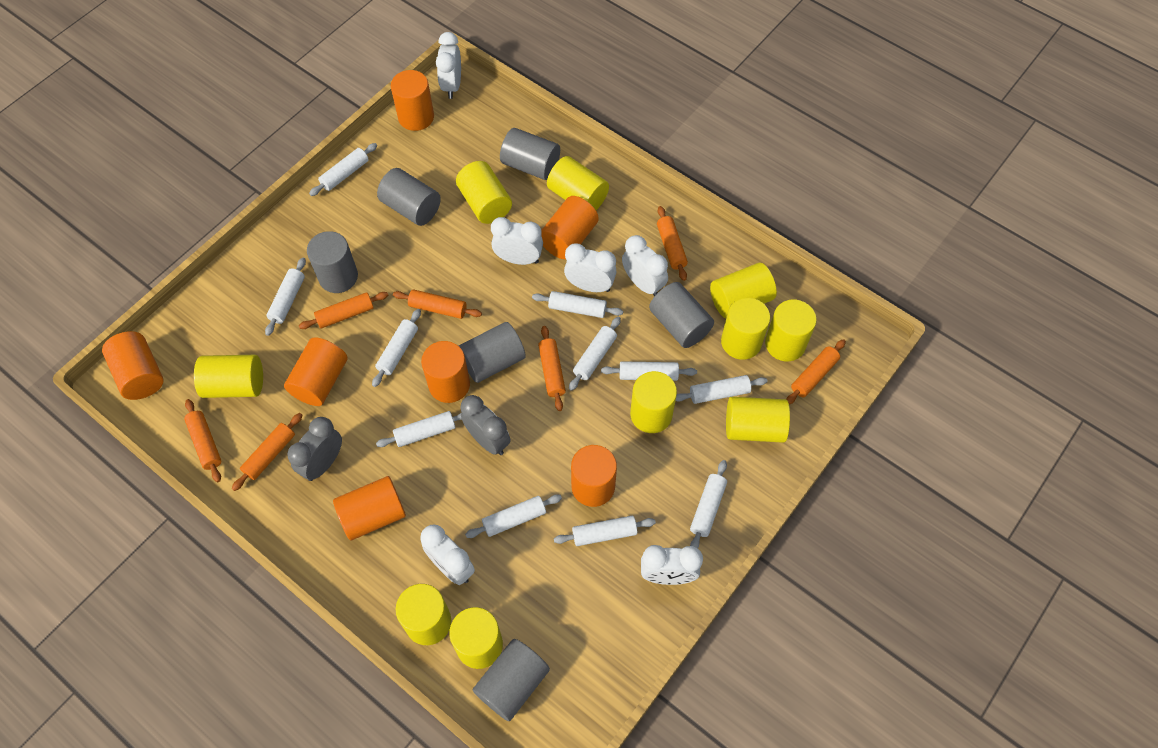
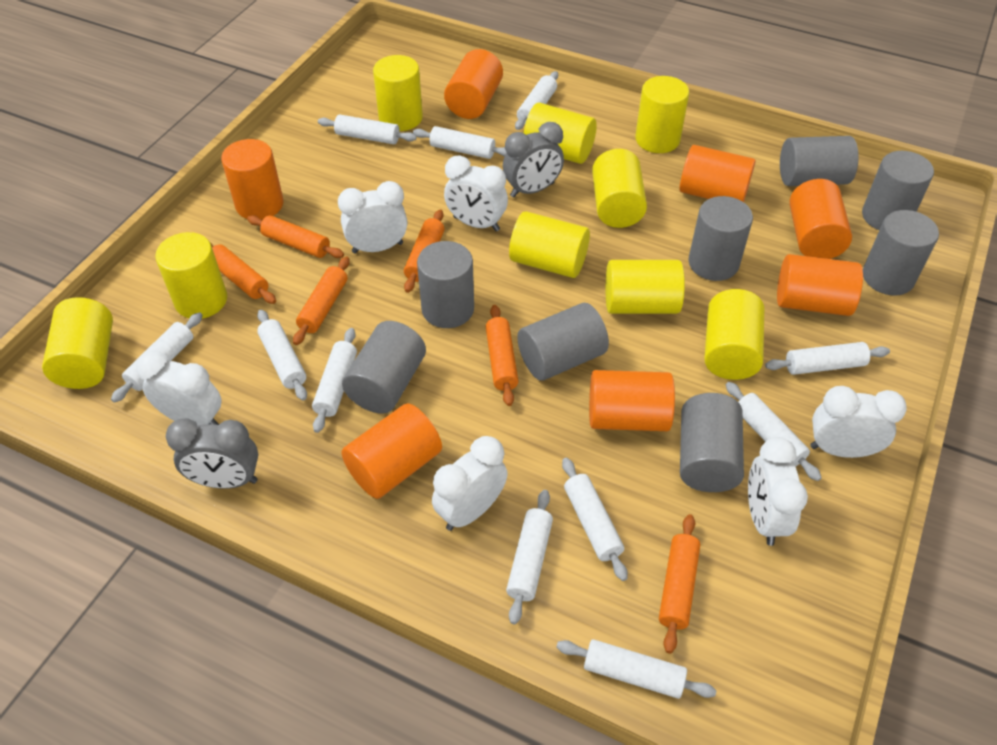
grey cylinder: 6 -> 8
orange rolling pin: 7 -> 6
yellow cylinder: 10 -> 9

